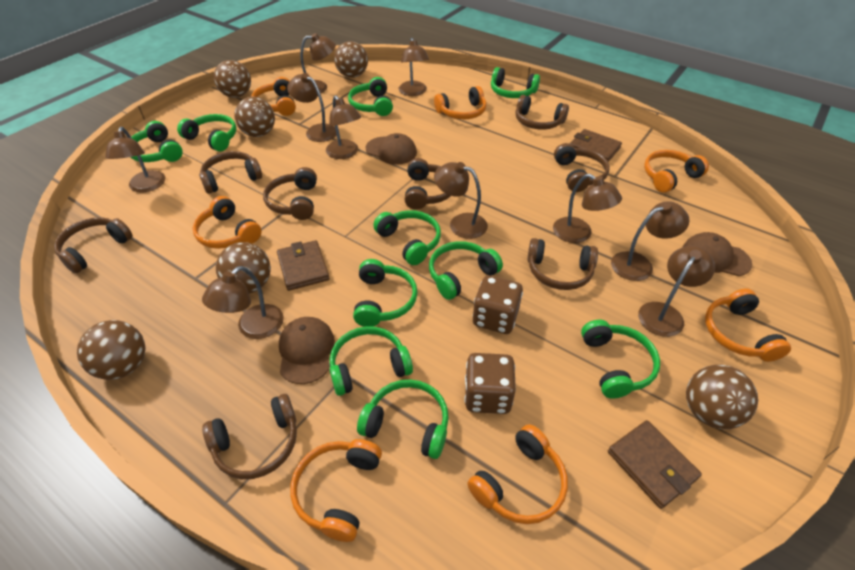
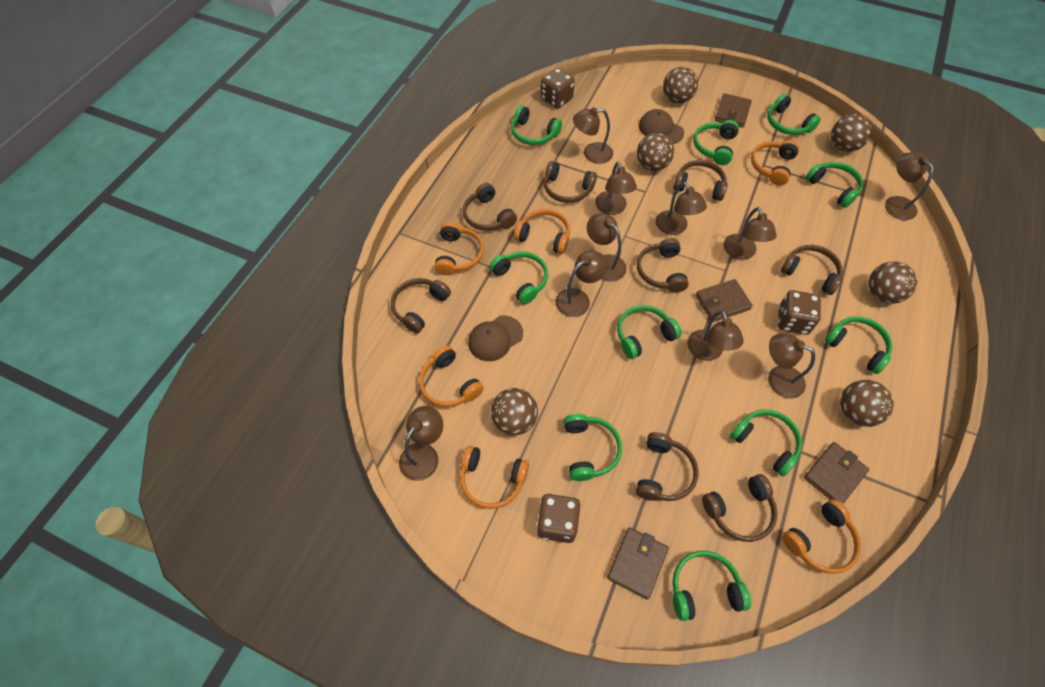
brown cap: 3 -> 2
brown dice: 2 -> 3
brown wallet: 3 -> 4
orange headphones: 7 -> 6

